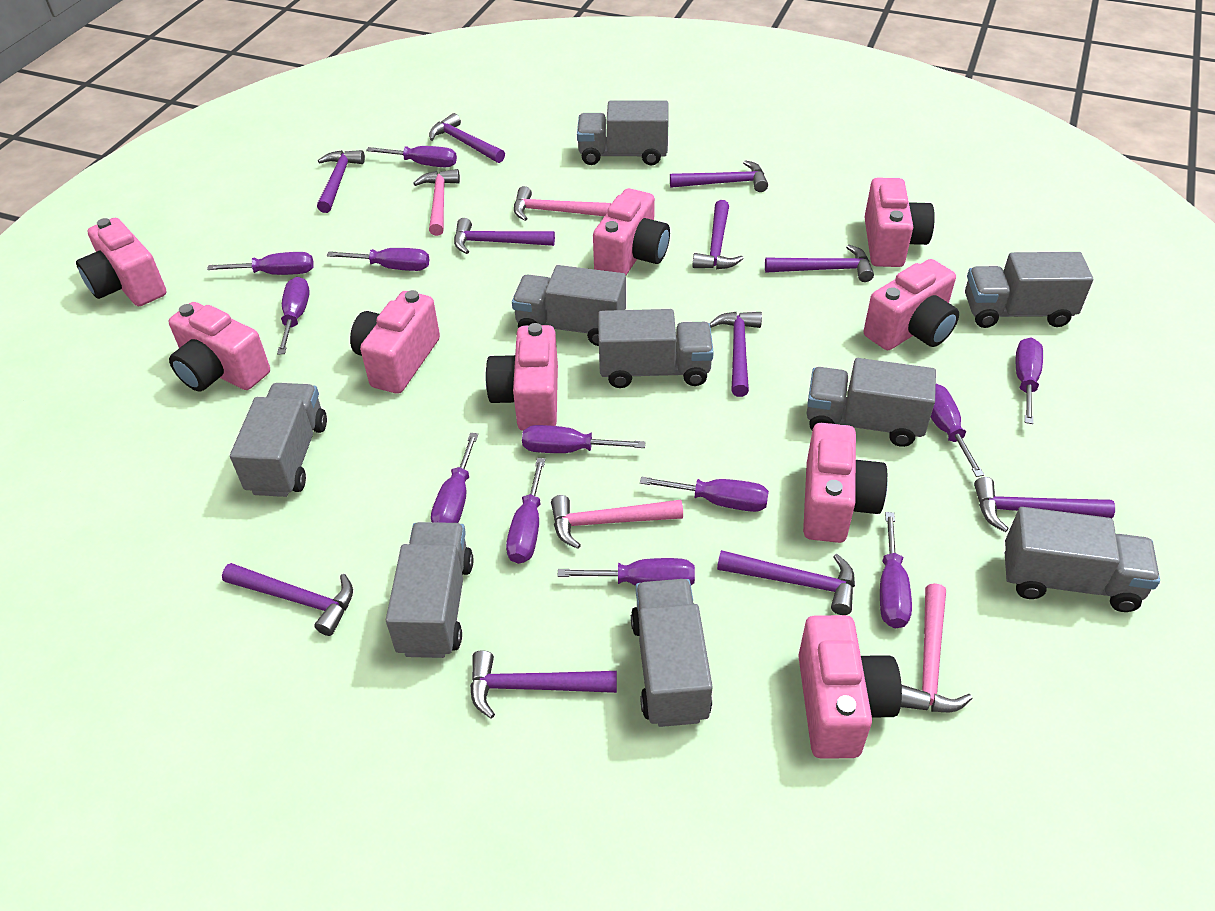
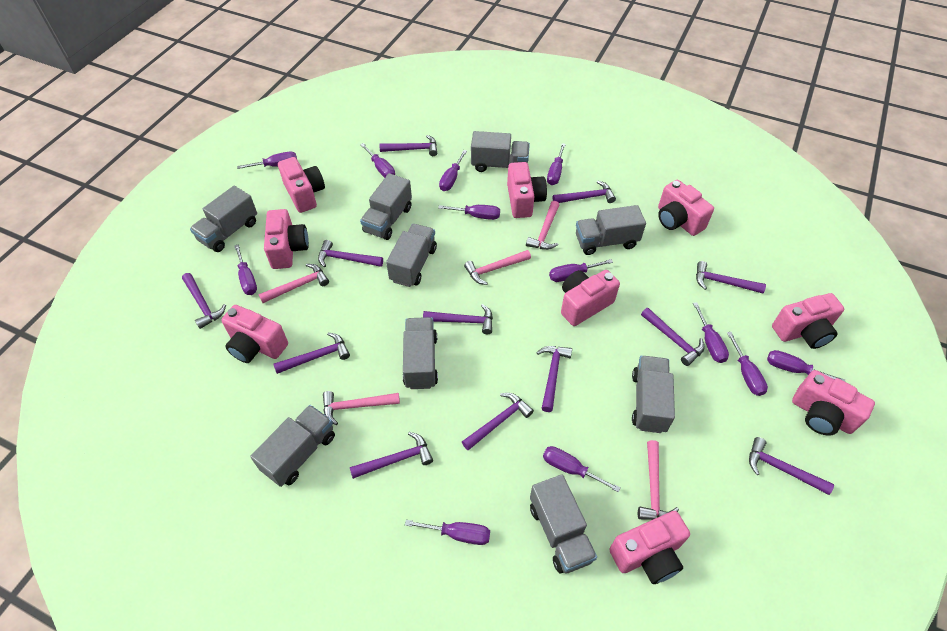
pink hammer: 4 -> 5
purple hammer: 11 -> 12

